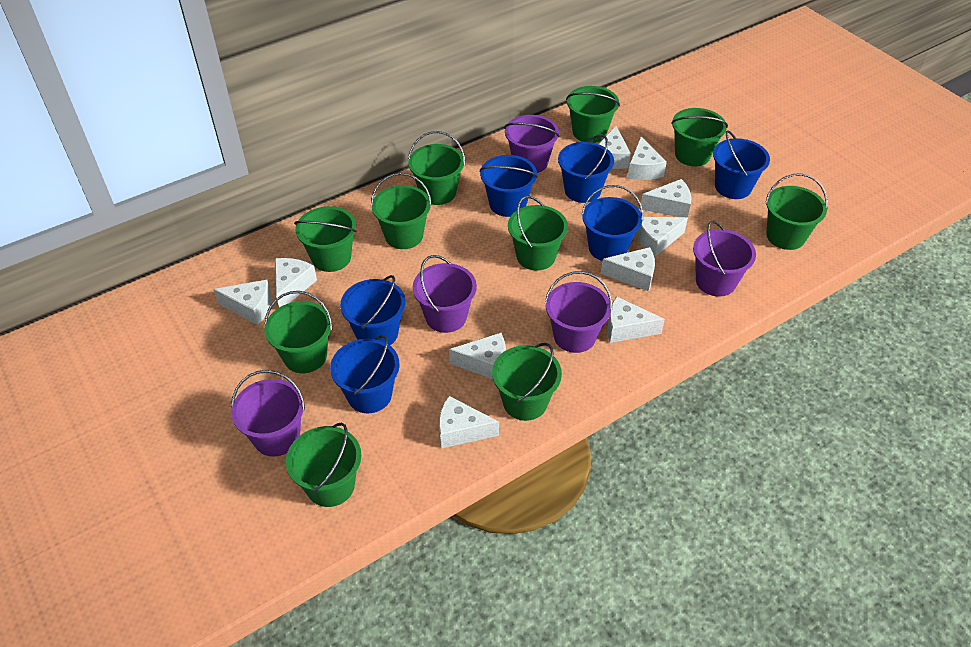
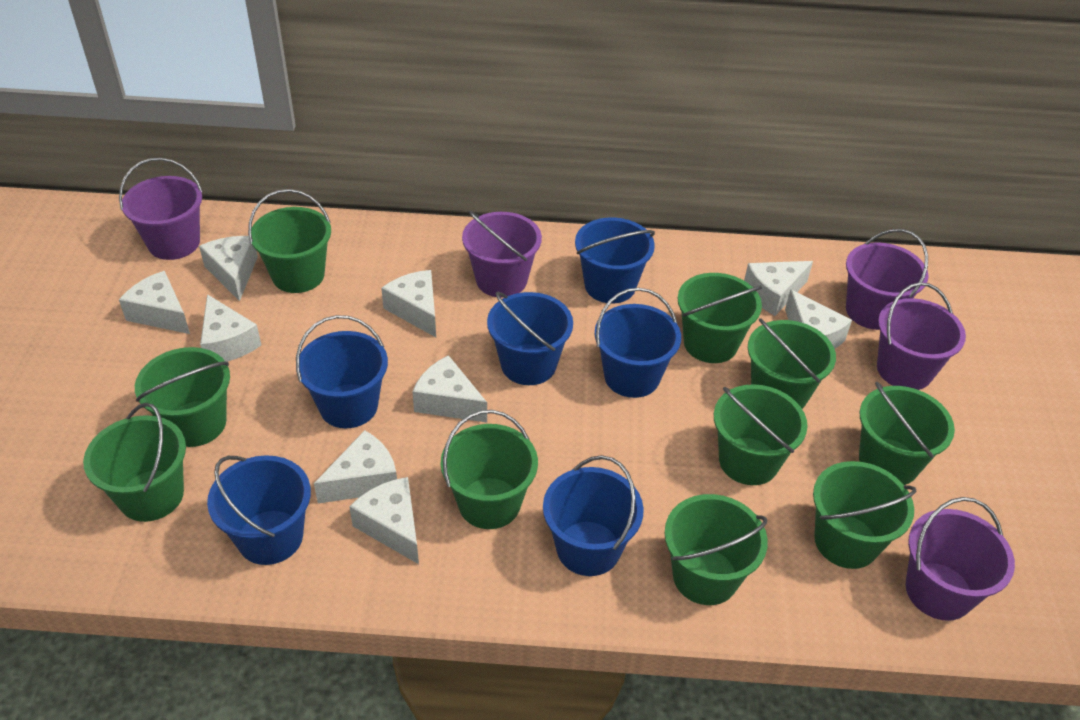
white cheese: 10 -> 9

